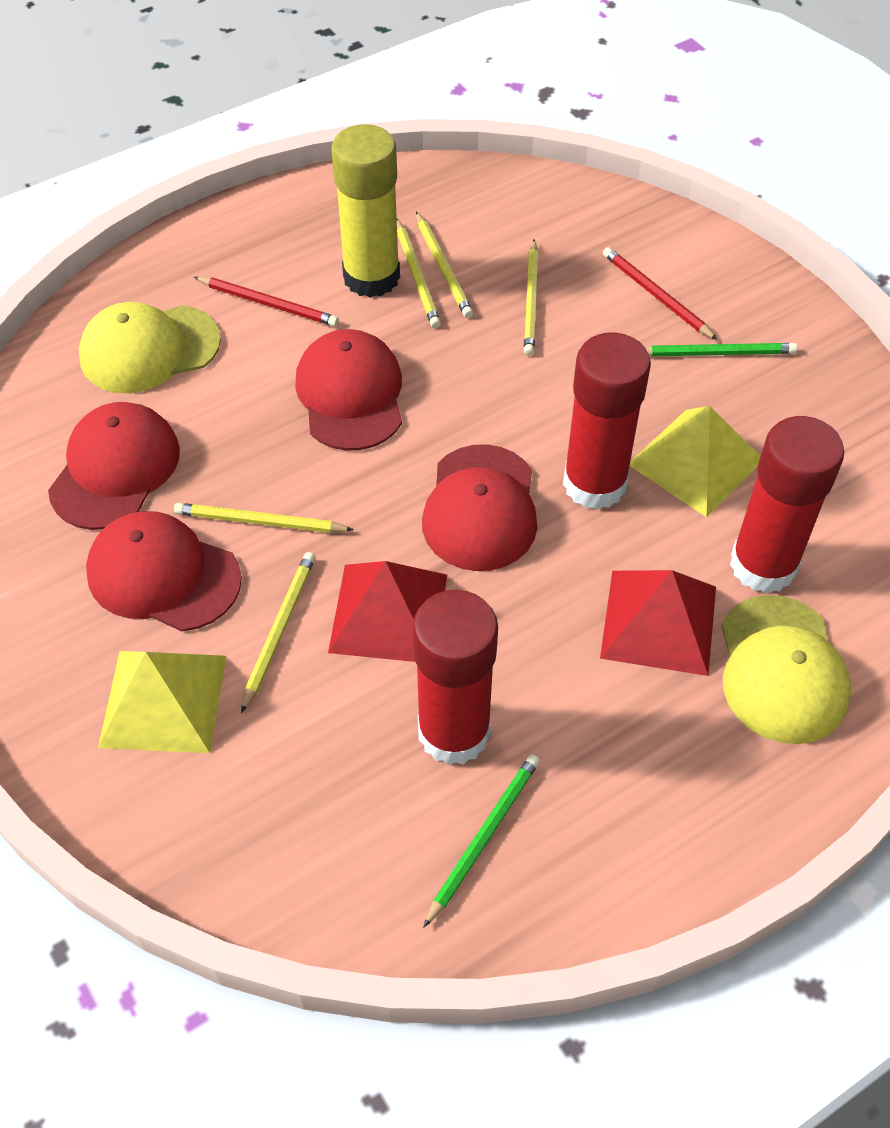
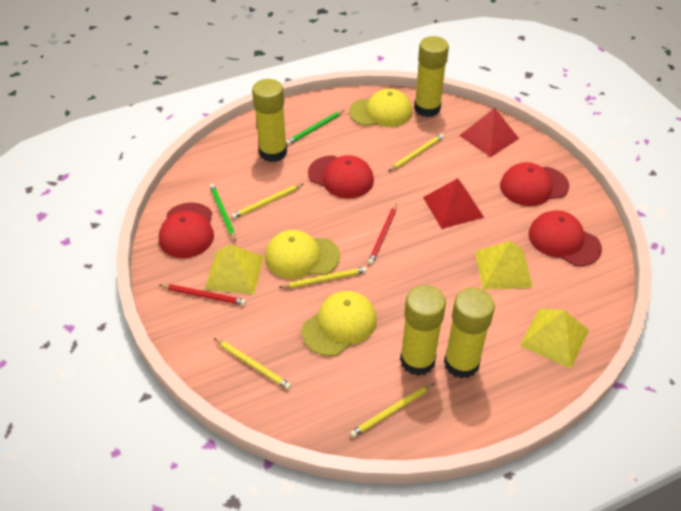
red glue stick: 3 -> 0
yellow cap: 2 -> 3
yellow glue stick: 1 -> 4
yellow pyramid: 2 -> 3

